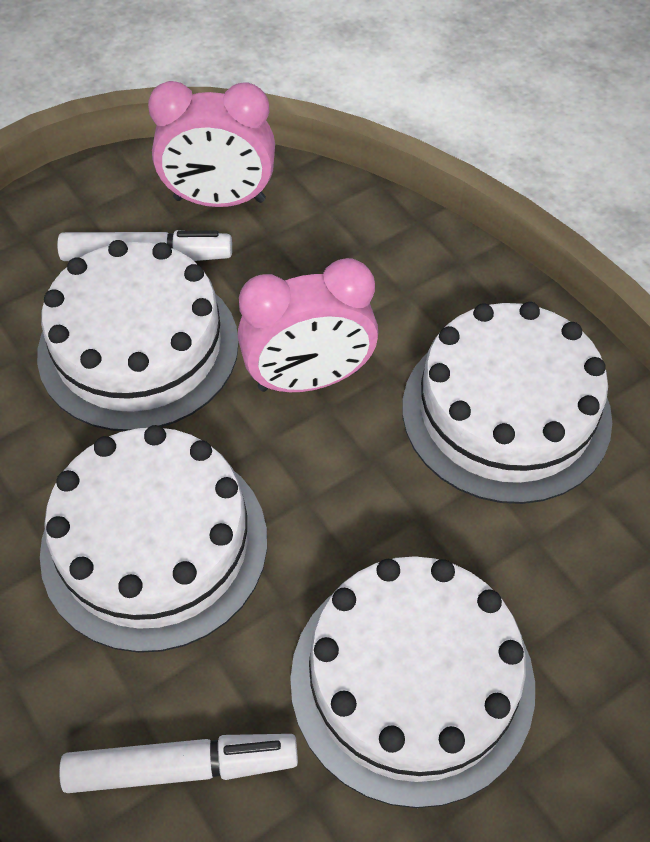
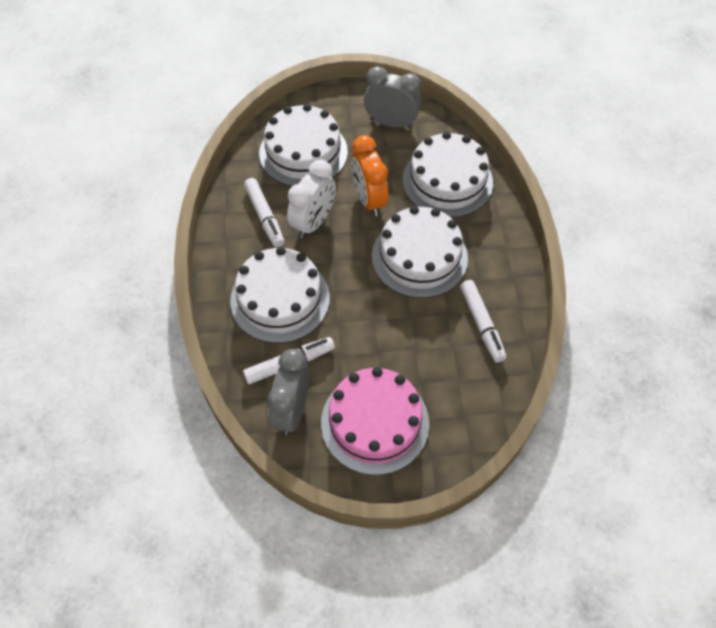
grey clock: 0 -> 2
orange clock: 0 -> 1
pink cake: 0 -> 1
pink clock: 2 -> 0
white clock: 0 -> 1
white marker: 2 -> 3

